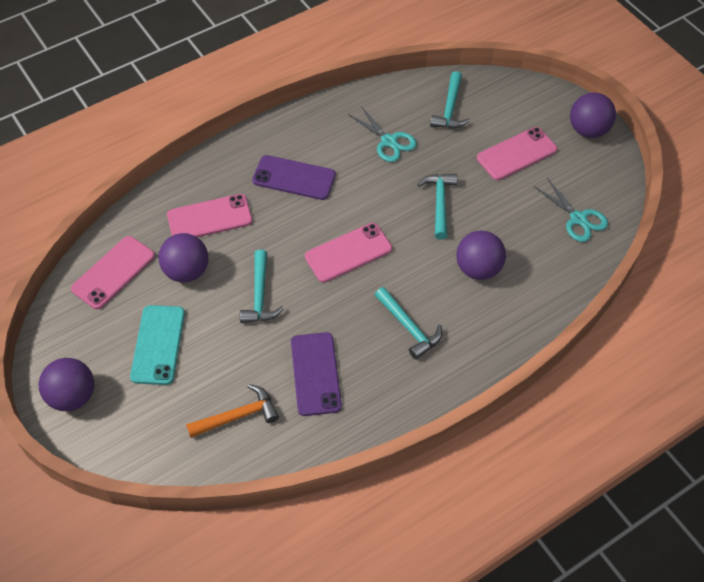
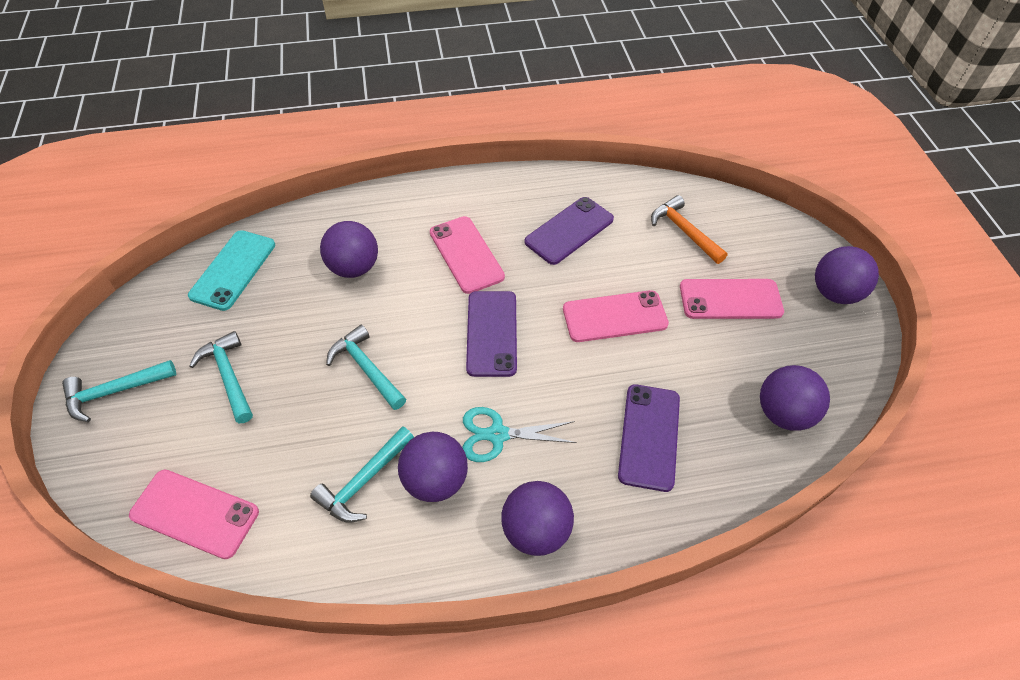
purple ball: 4 -> 5
purple phone: 2 -> 3
turquoise scissors: 2 -> 1

